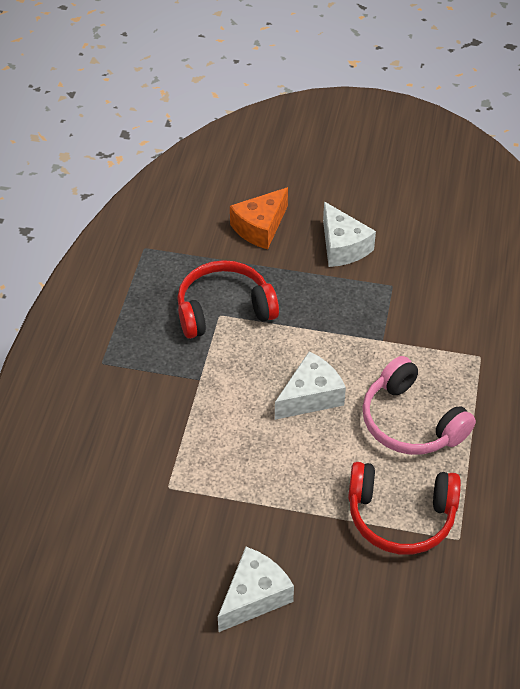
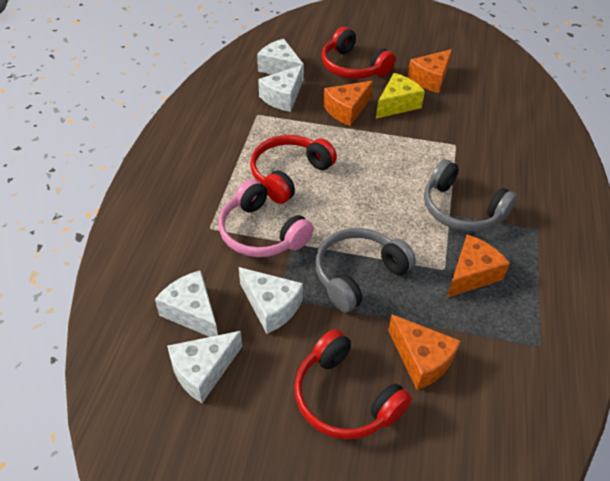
grey headphones: 0 -> 2
orange cheese: 1 -> 4
red headphones: 2 -> 3
white cheese: 3 -> 5
yellow cheese: 0 -> 1

